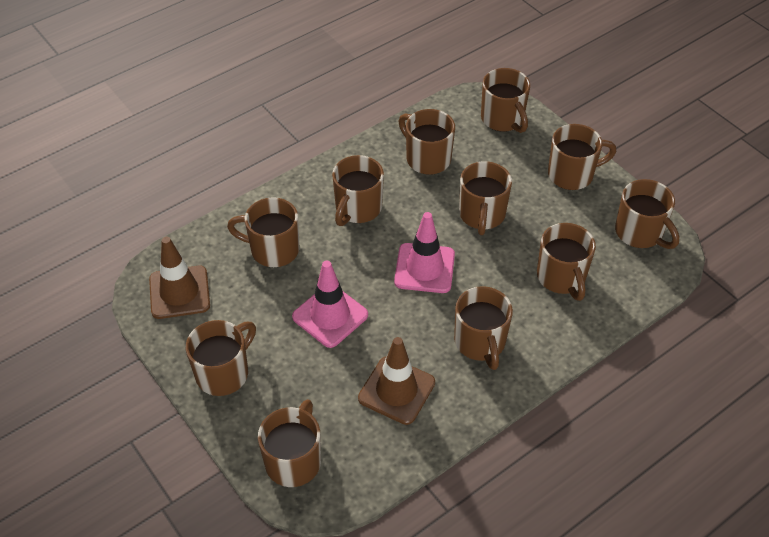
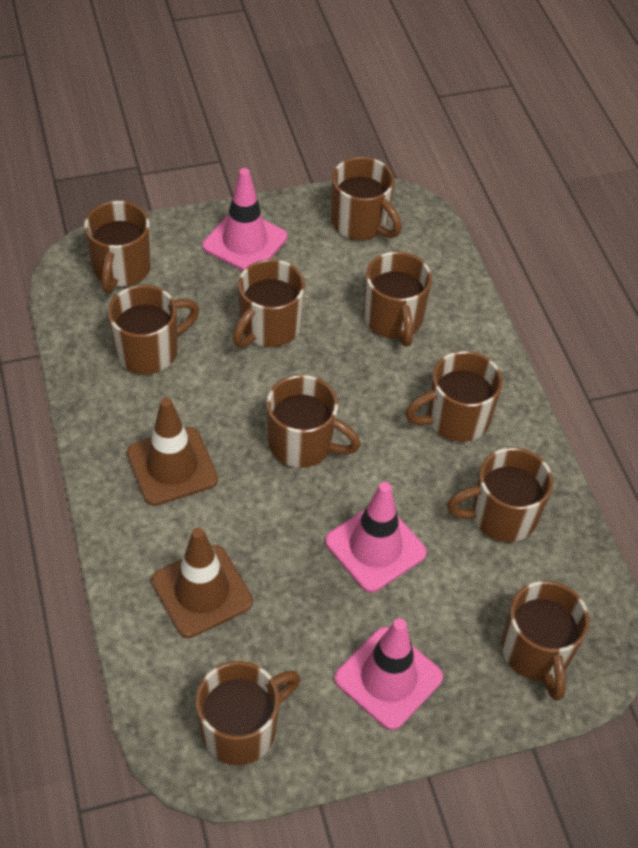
brown mug: 11 -> 10
pink traffic cone: 2 -> 3

